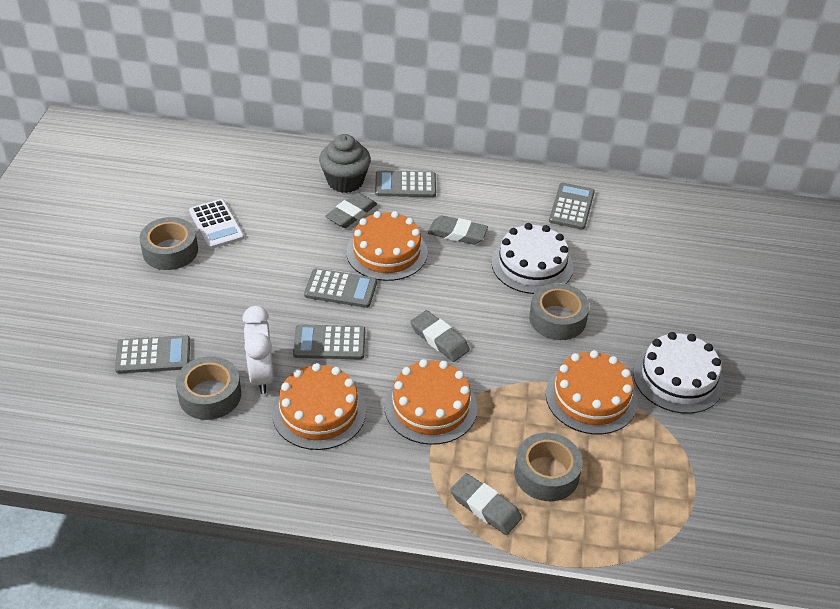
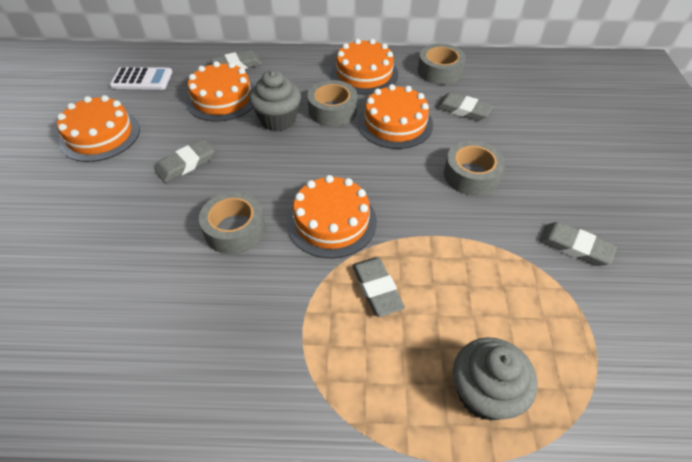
grey calculator: 5 -> 0
grey cupcake: 1 -> 2
grey eraser: 4 -> 5
orange cake: 4 -> 5
white cake: 2 -> 0
white clock: 1 -> 0

